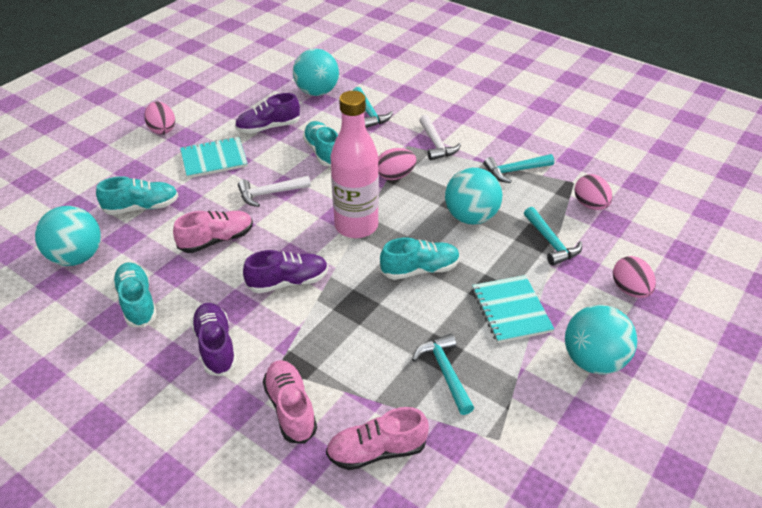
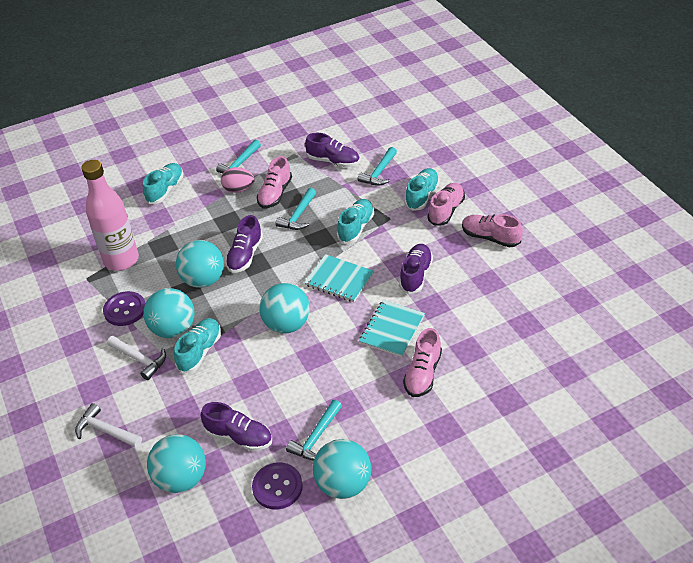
pink egg: 4 -> 1
pink shoe: 3 -> 4
purple button: 0 -> 2
purple shoe: 3 -> 4
turquoise ball: 4 -> 5

